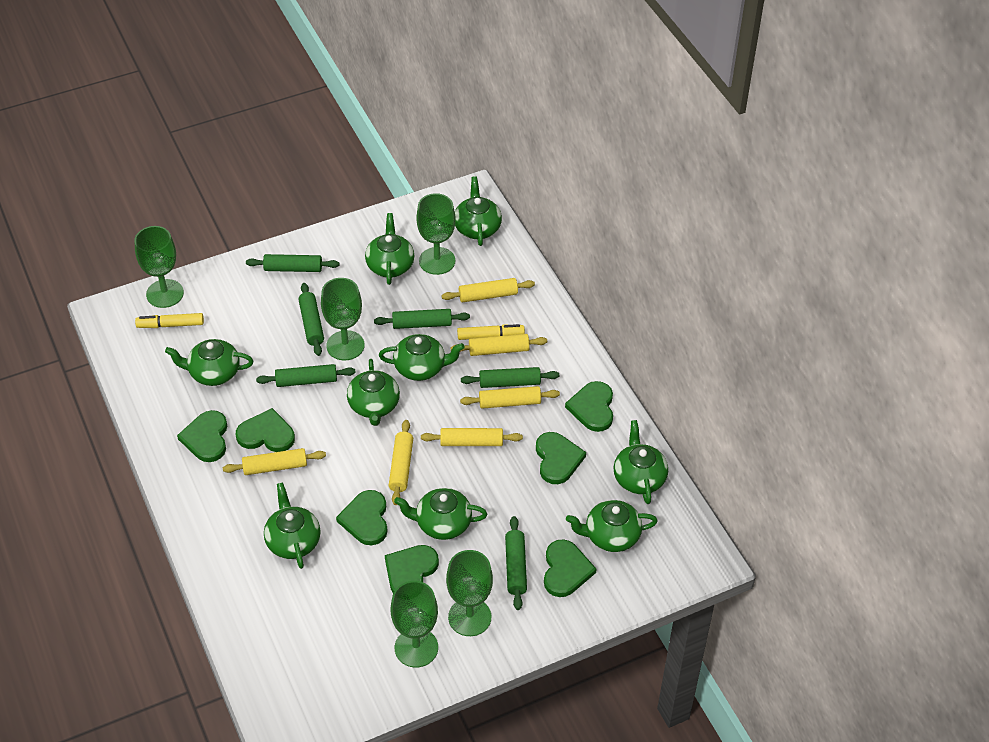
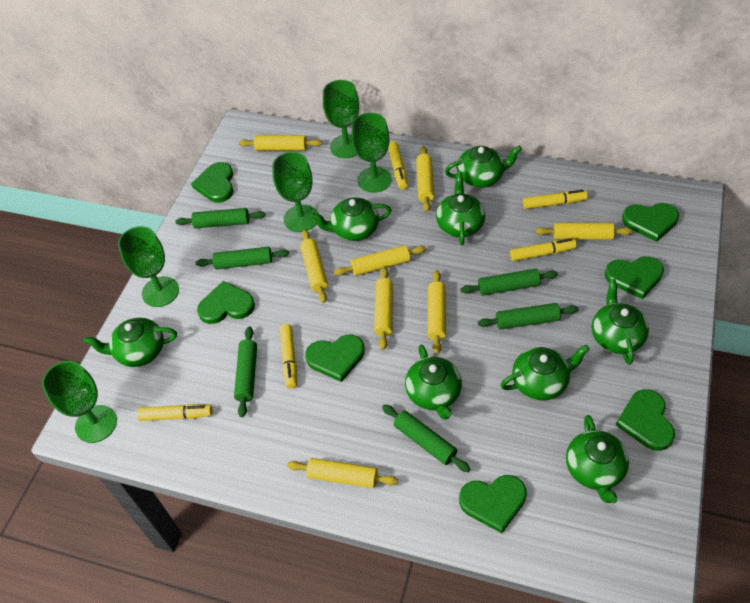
green teapot: 9 -> 8
yellow marker: 2 -> 5
yellow rolling pin: 6 -> 8

